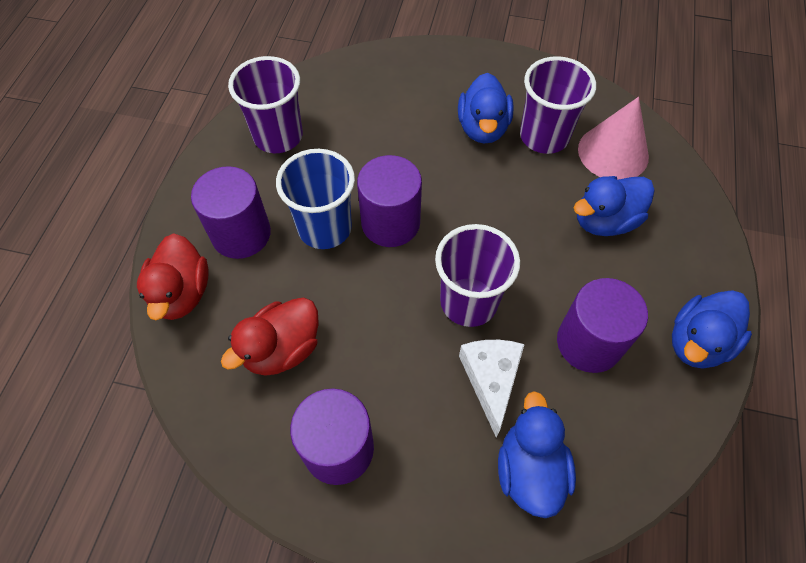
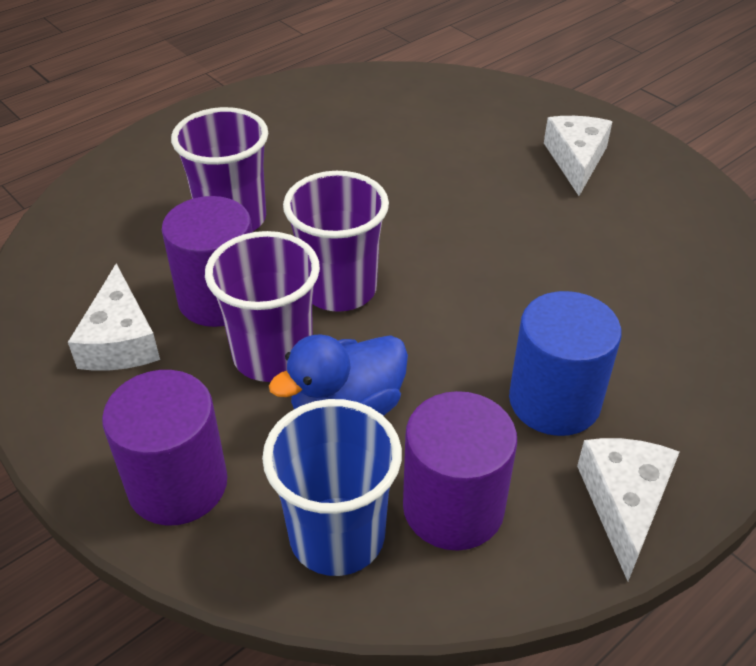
blue cylinder: 0 -> 1
blue duck: 4 -> 1
pink cone: 1 -> 0
purple cylinder: 4 -> 3
red duck: 2 -> 0
white cheese: 1 -> 3

